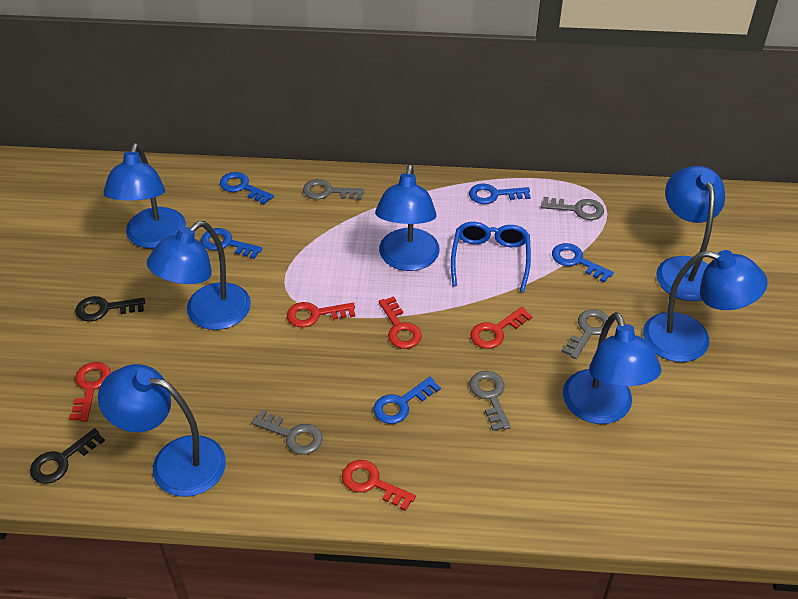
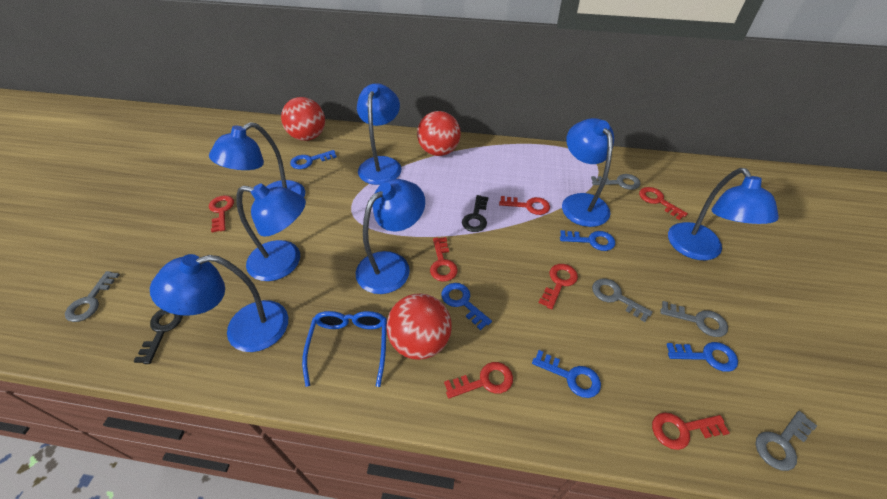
red ball: 0 -> 3
red key: 5 -> 7

